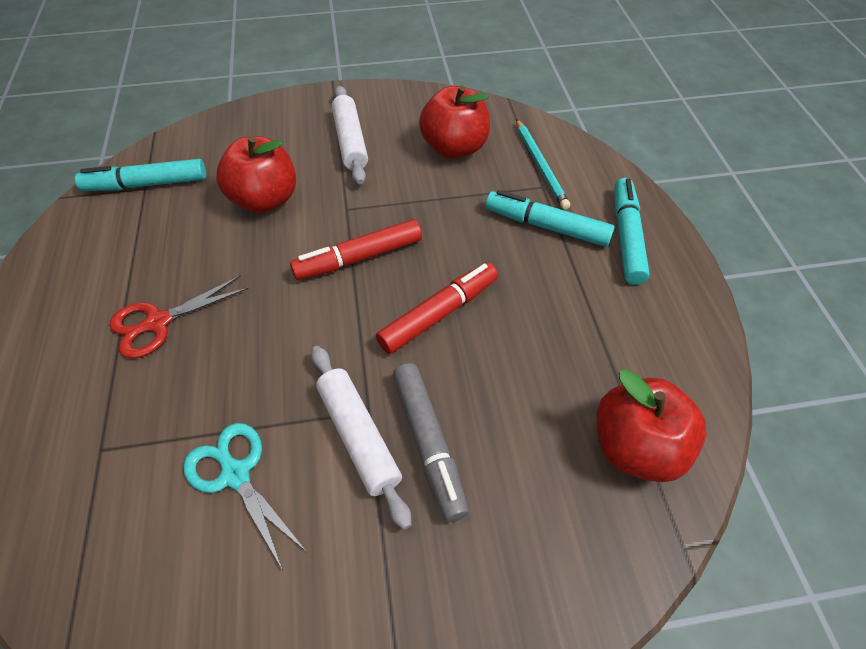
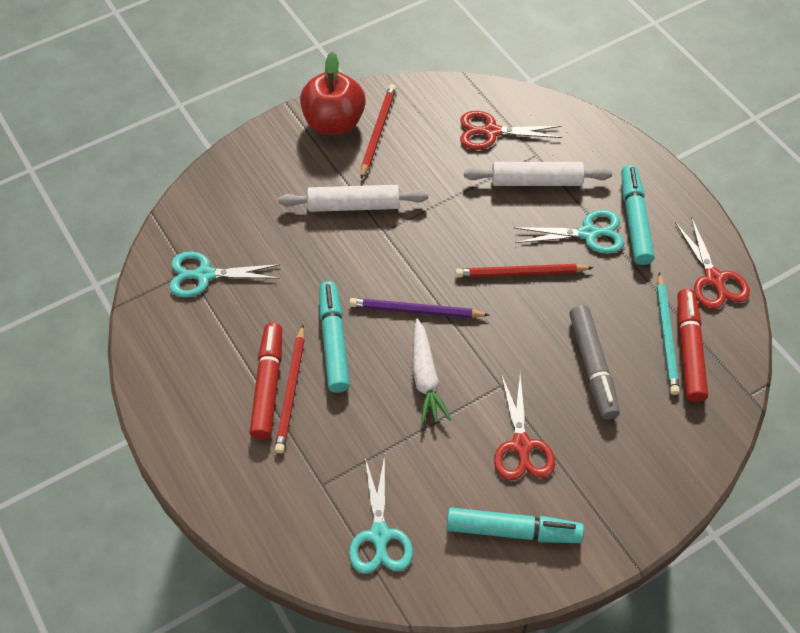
purple pencil: 0 -> 1
red apple: 3 -> 1
red pencil: 0 -> 3
red scissors: 1 -> 3
turquoise scissors: 1 -> 3
white carrot: 0 -> 1

